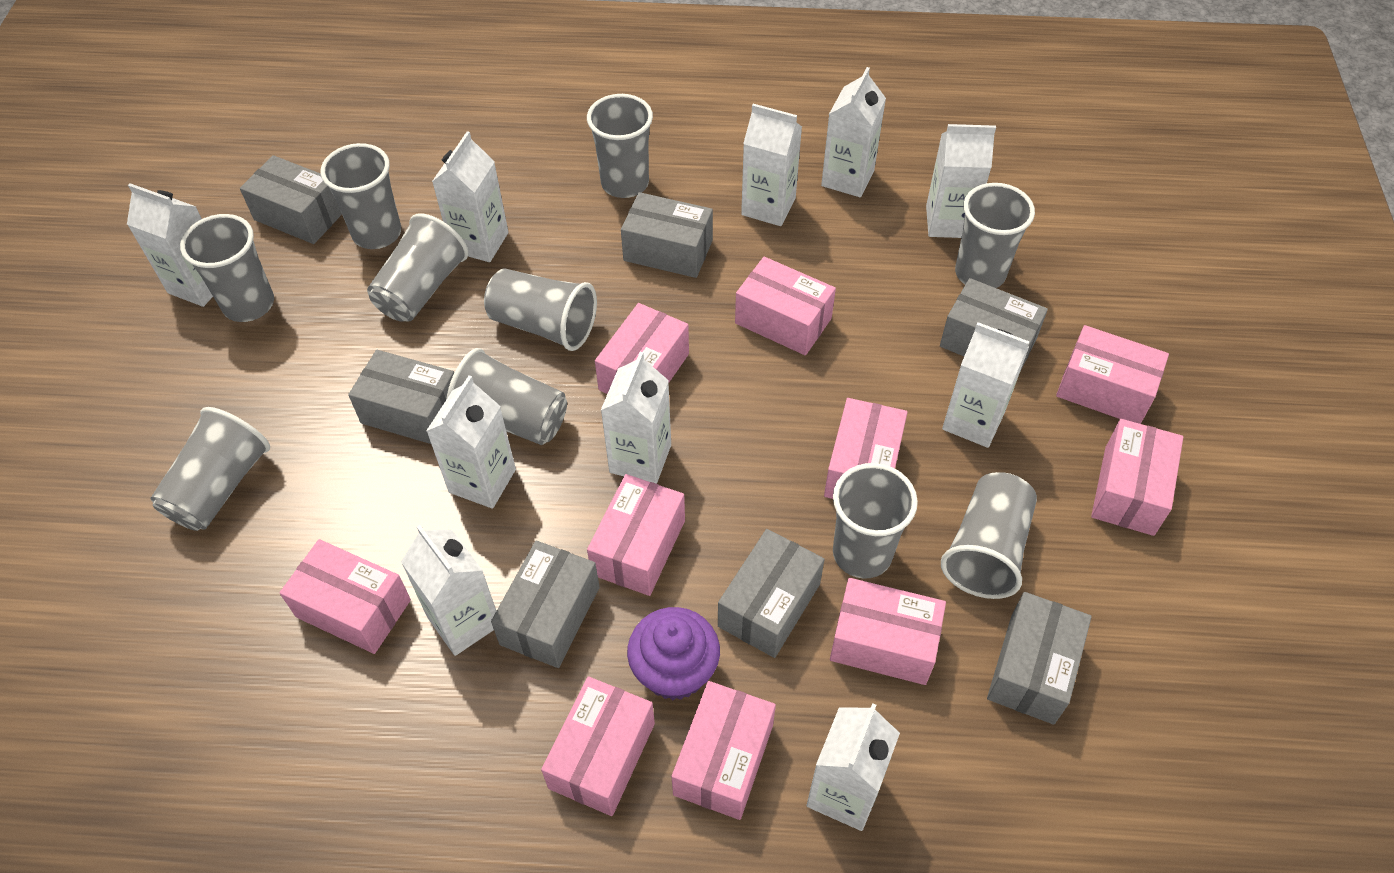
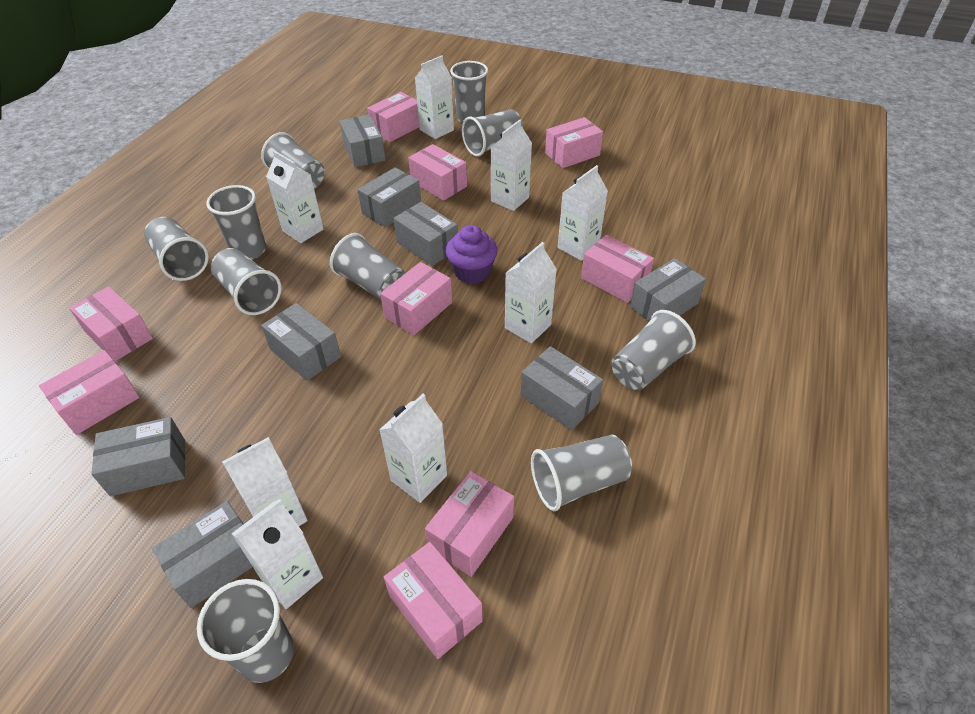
grey box: 7 -> 8
pink box: 10 -> 9
white carton: 10 -> 8

